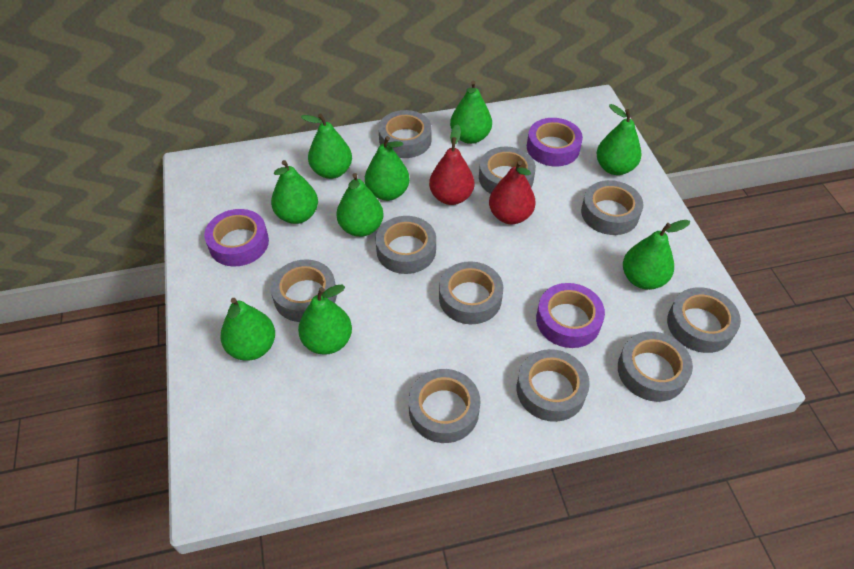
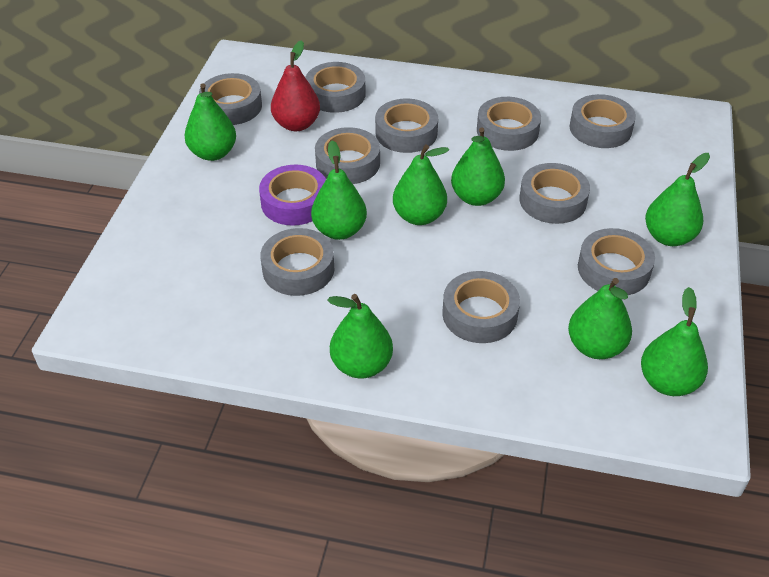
green pear: 9 -> 8
purple tape: 3 -> 1
red pear: 2 -> 1

